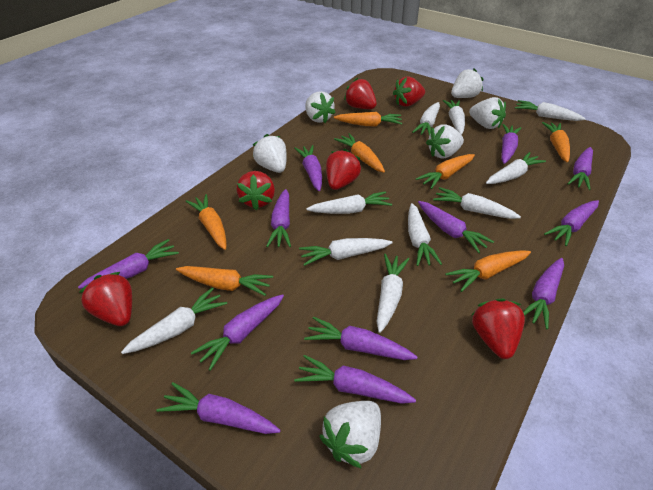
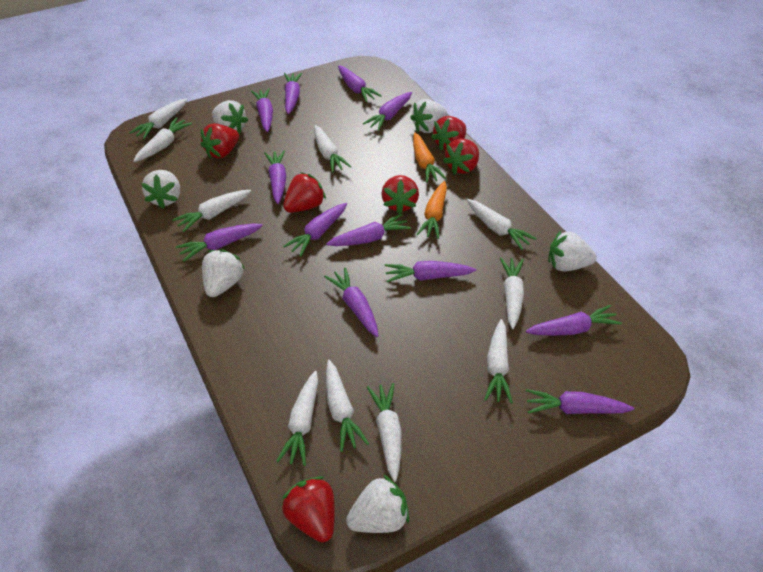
orange carrot: 7 -> 2

